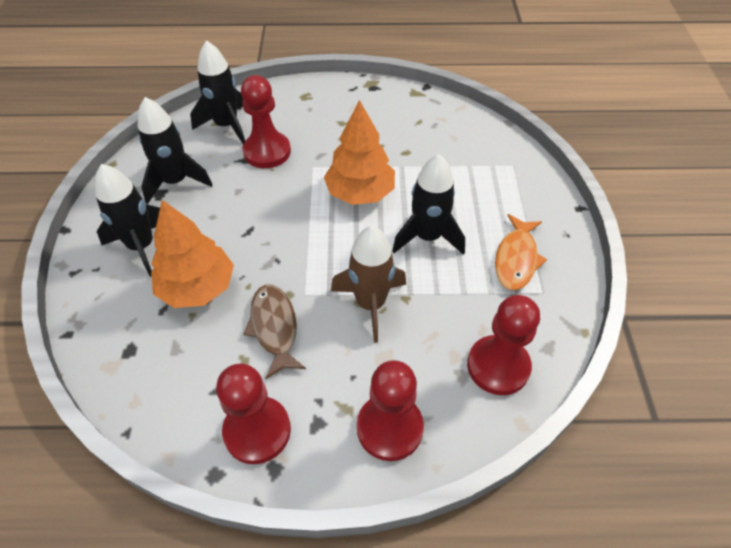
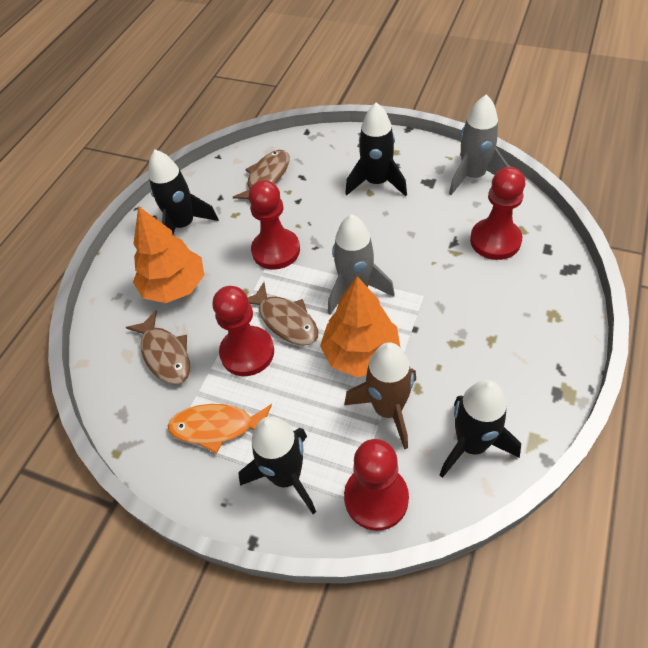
brown fish: 1 -> 3
grey rocket: 0 -> 2

